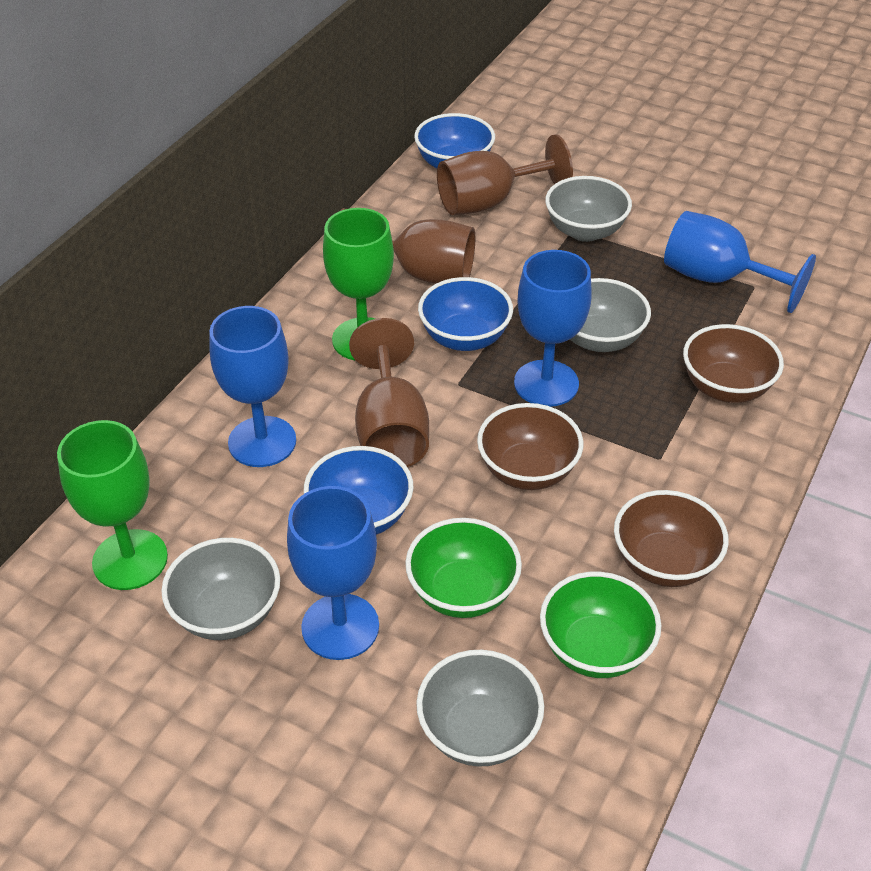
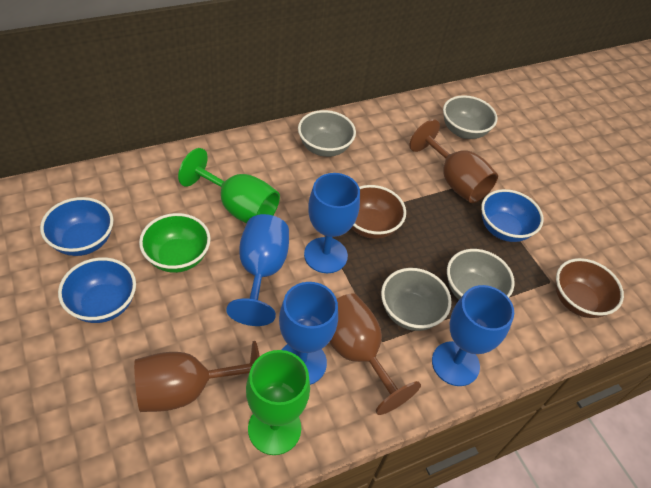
brown bowl: 3 -> 2
green bowl: 2 -> 1

